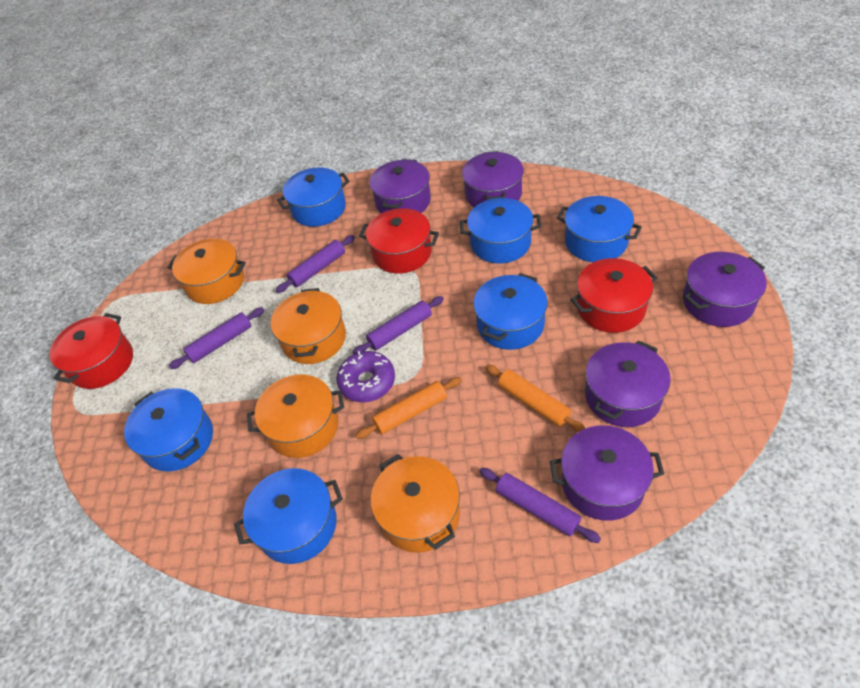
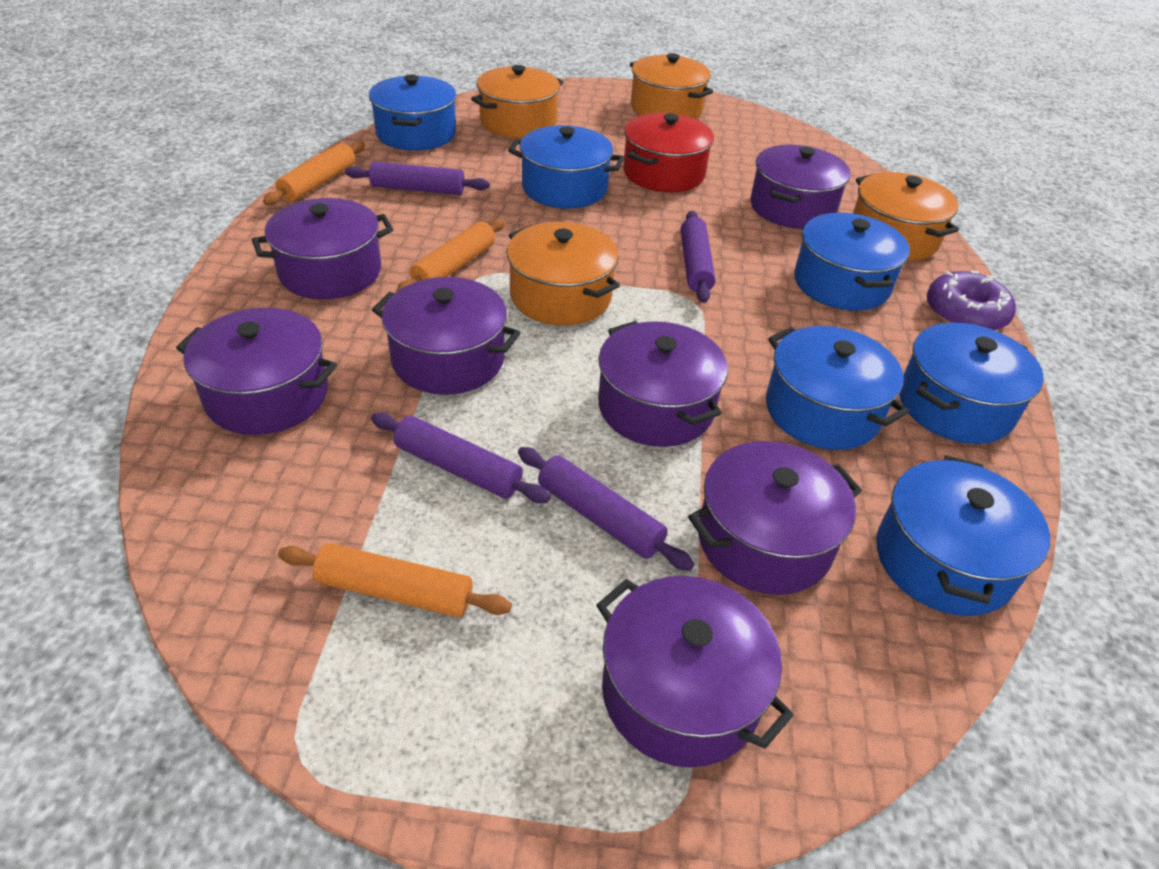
orange rolling pin: 2 -> 3
purple pot: 5 -> 7
red pot: 3 -> 1

